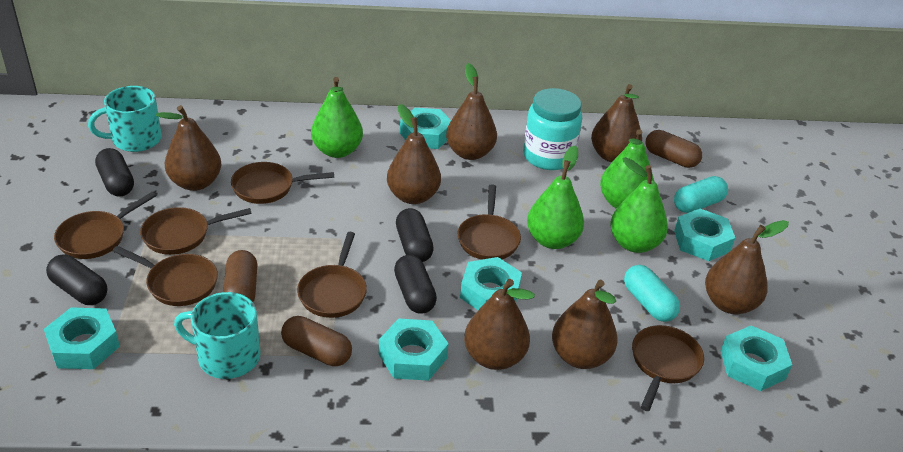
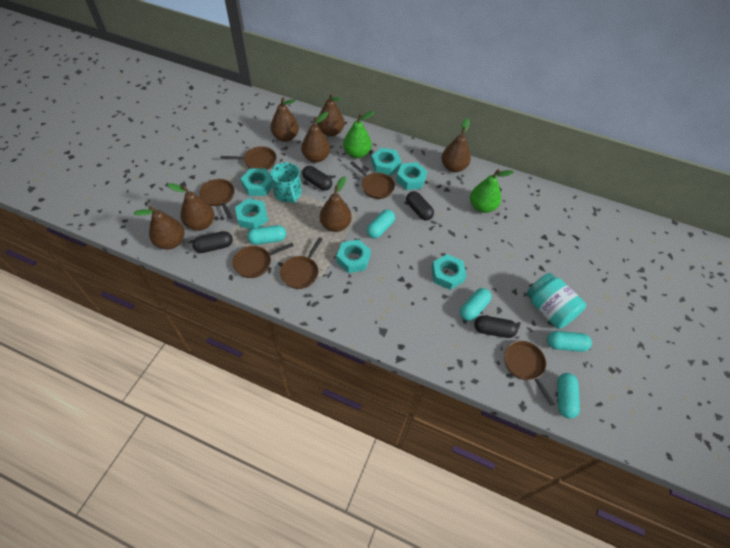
brown capsule: 3 -> 0
brown pan: 7 -> 6
green pear: 4 -> 2
turquoise capsule: 2 -> 5
turquoise mug: 2 -> 1

